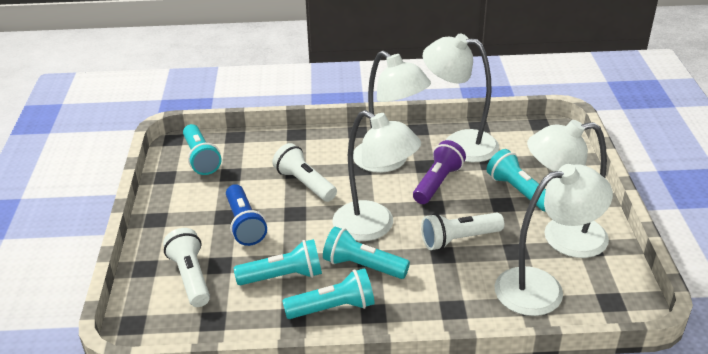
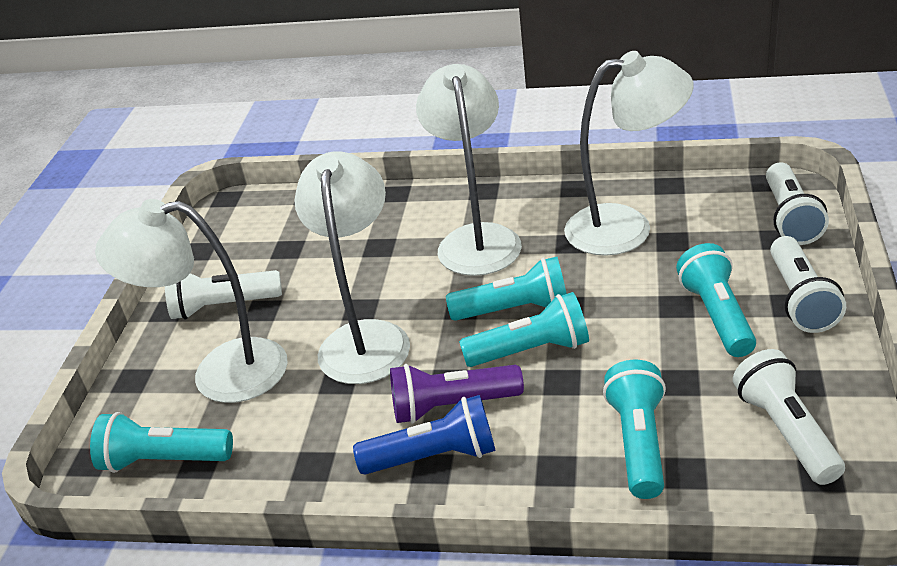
white flashlight: 3 -> 4
white lamp: 5 -> 4

